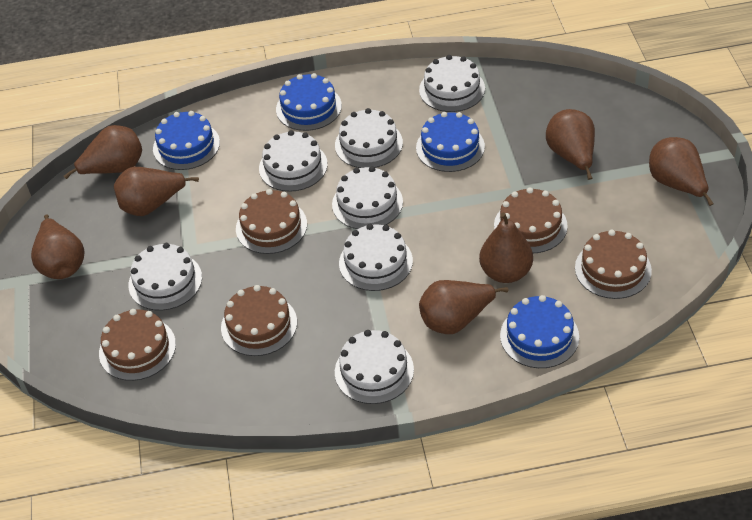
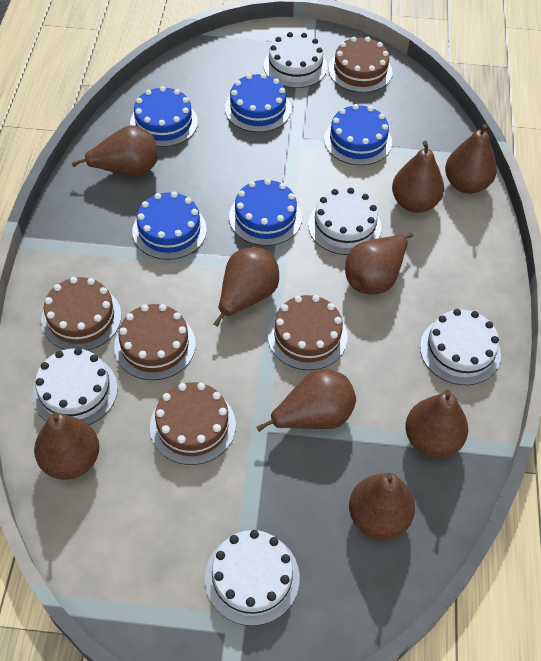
blue cake: 4 -> 5
brown pear: 7 -> 9
white cake: 7 -> 5

